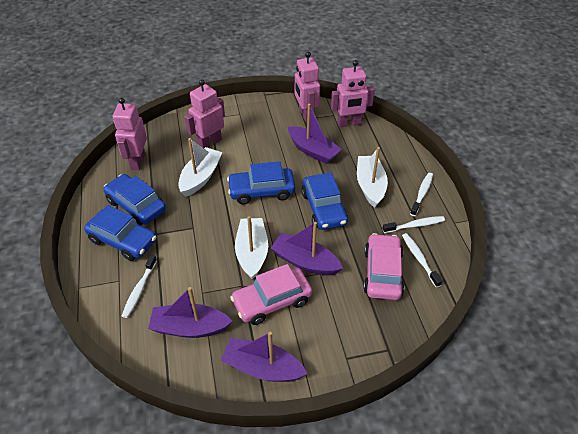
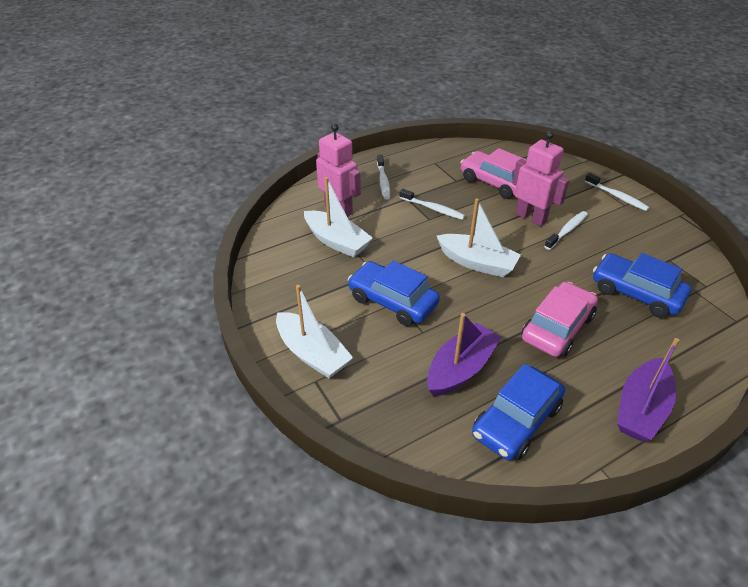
blue car: 4 -> 3
pink robot: 4 -> 2
purple boat: 4 -> 2

